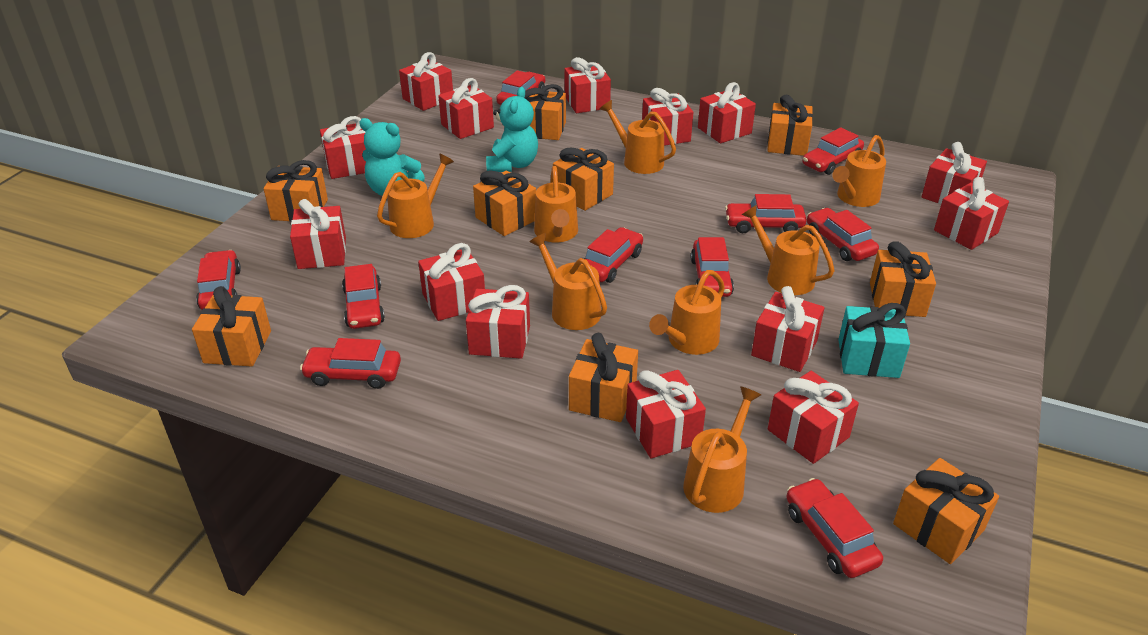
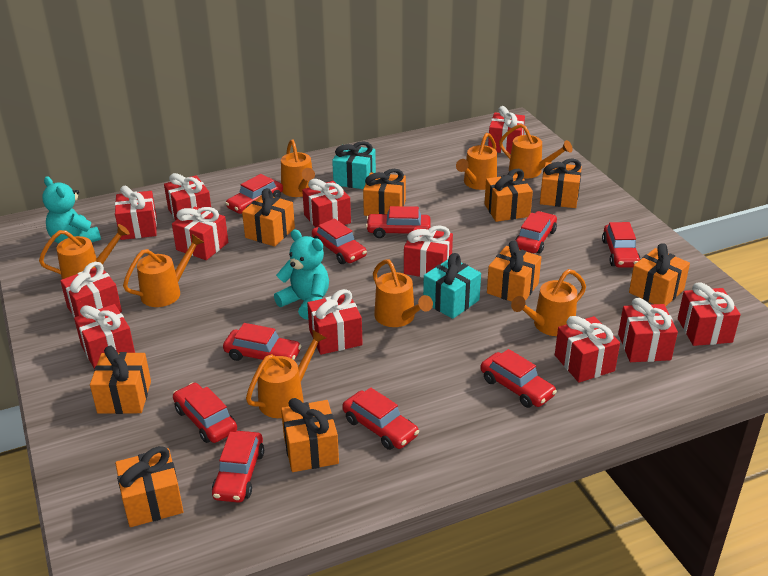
red gift: 14 -> 12
turquoise gift: 1 -> 2

